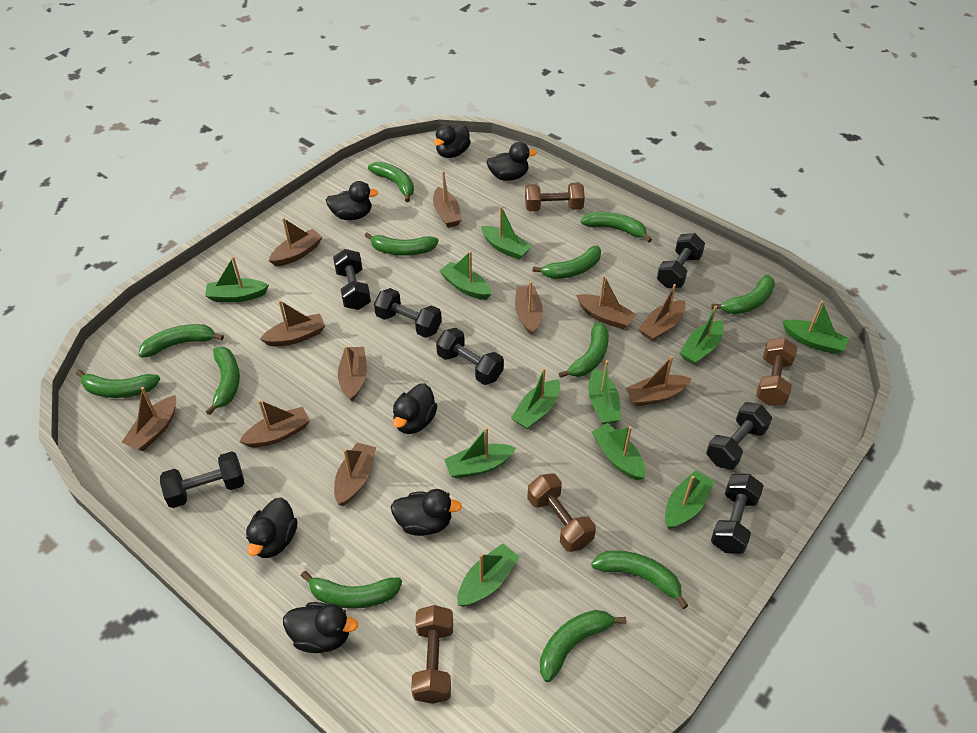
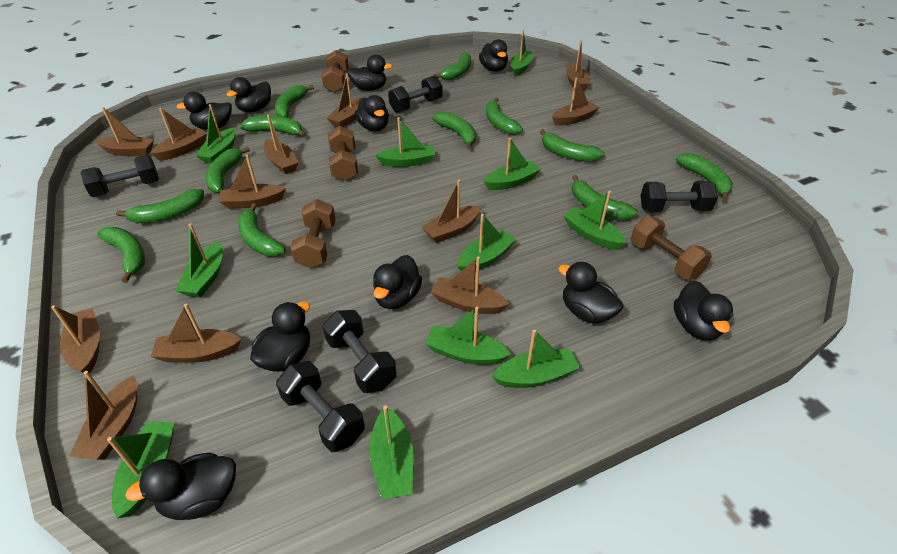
black duck: 7 -> 10
black dumbbell: 7 -> 5
brown boat: 11 -> 12

